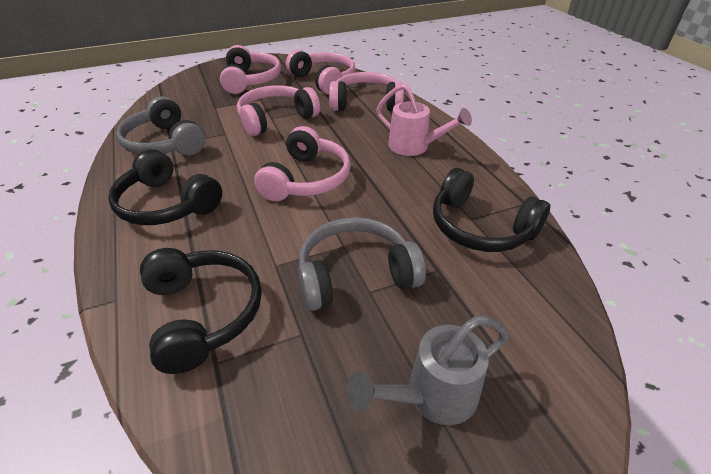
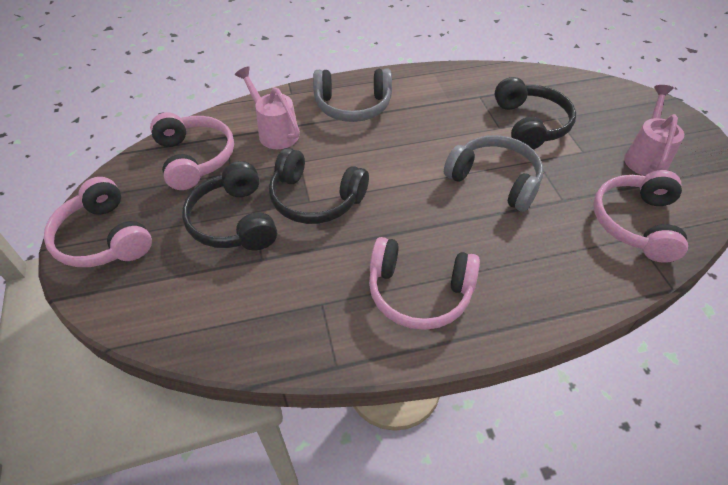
grey watering can: 1 -> 0
pink headphones: 5 -> 4
pink watering can: 1 -> 2

